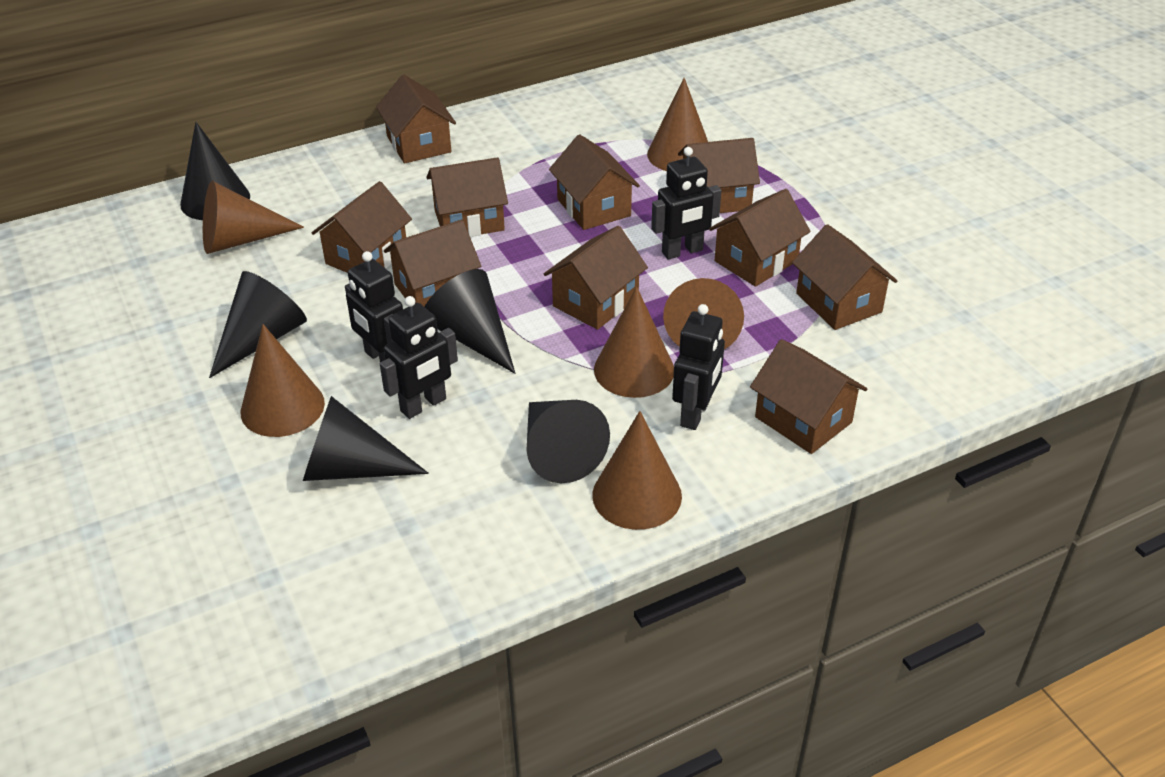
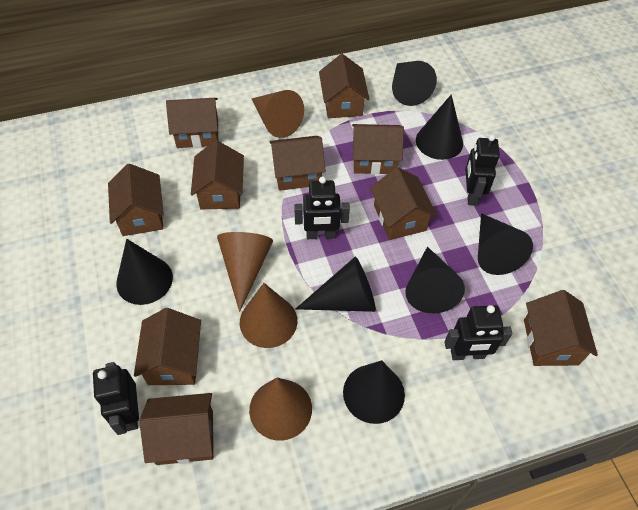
black cone: 5 -> 7
brown cone: 6 -> 4

